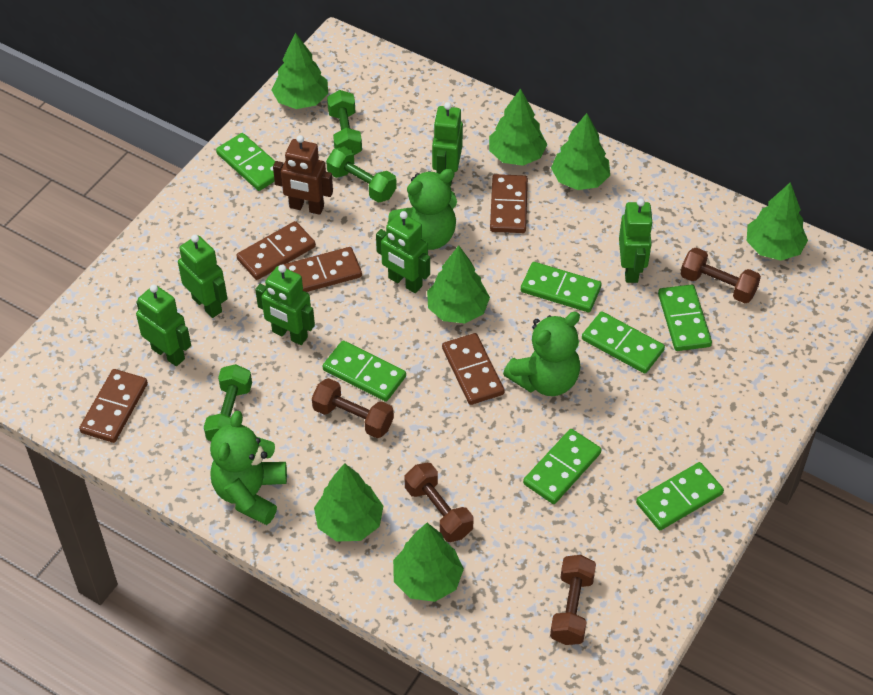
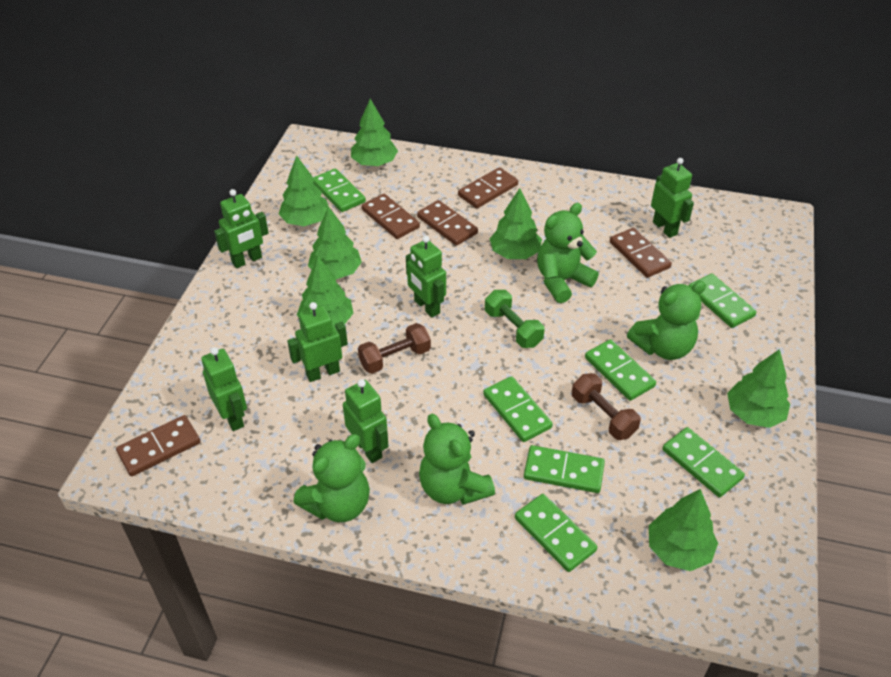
brown dumbbell: 4 -> 2
brown robot: 1 -> 0
green dumbbell: 3 -> 1
green teddy bear: 3 -> 4

